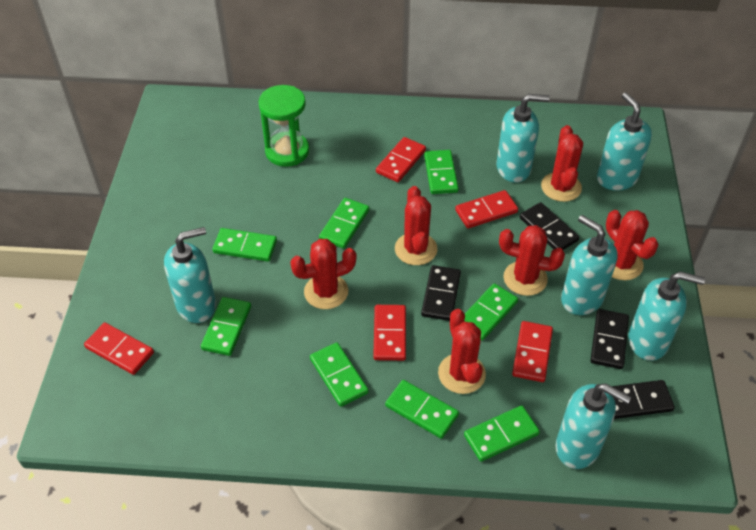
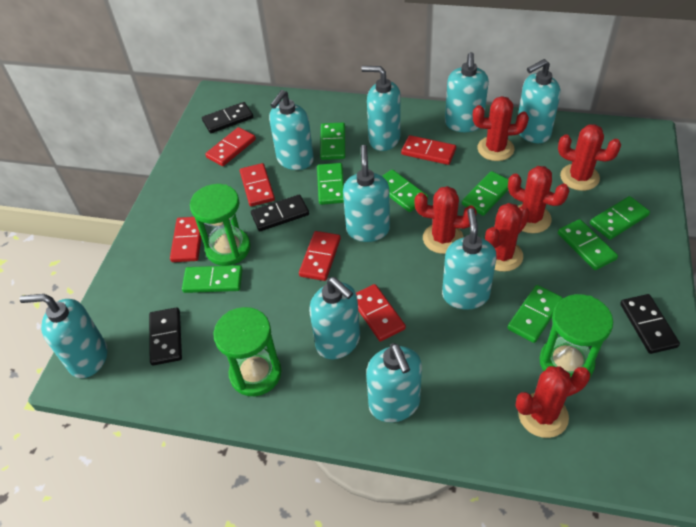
green hourglass: 1 -> 3
red domino: 5 -> 6
turquoise soap dispenser: 6 -> 9

